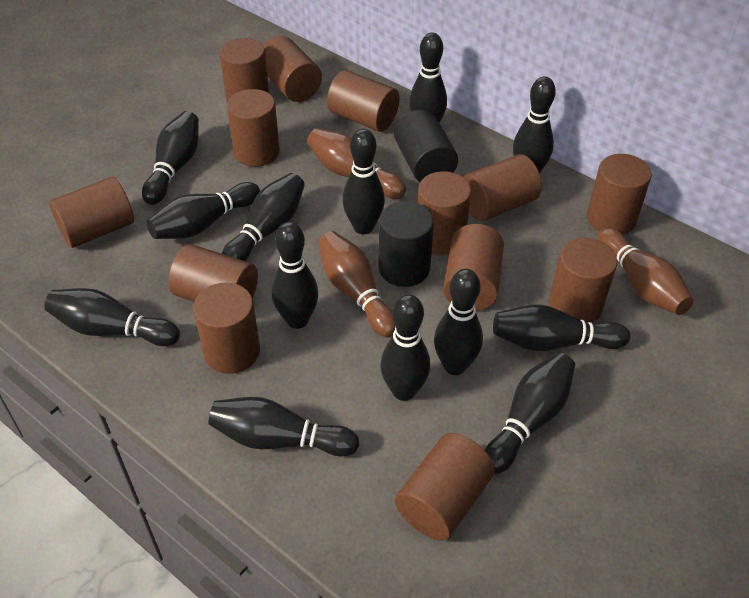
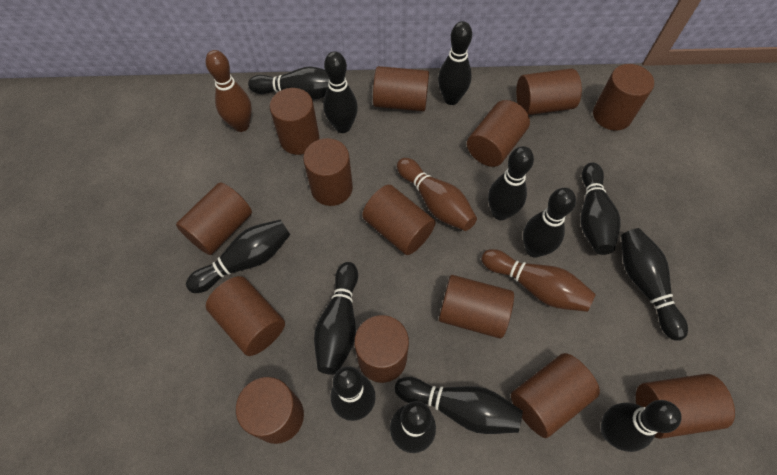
black cylinder: 2 -> 0
brown cylinder: 13 -> 14

